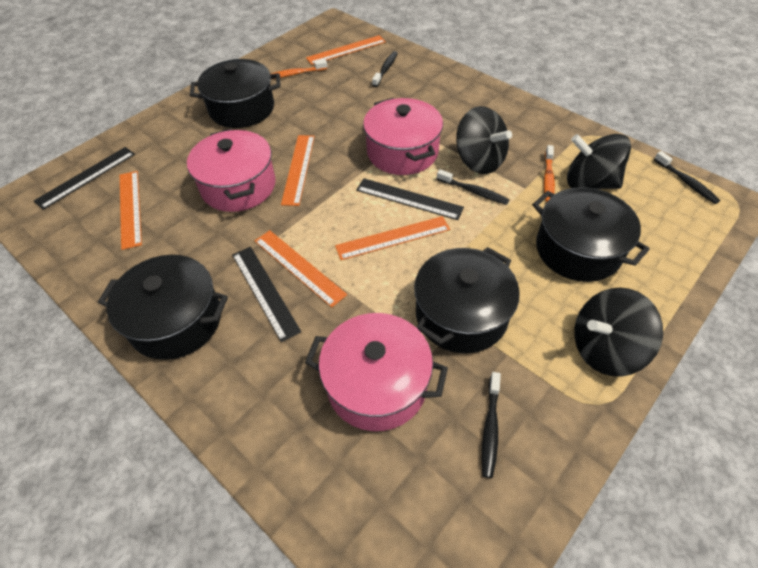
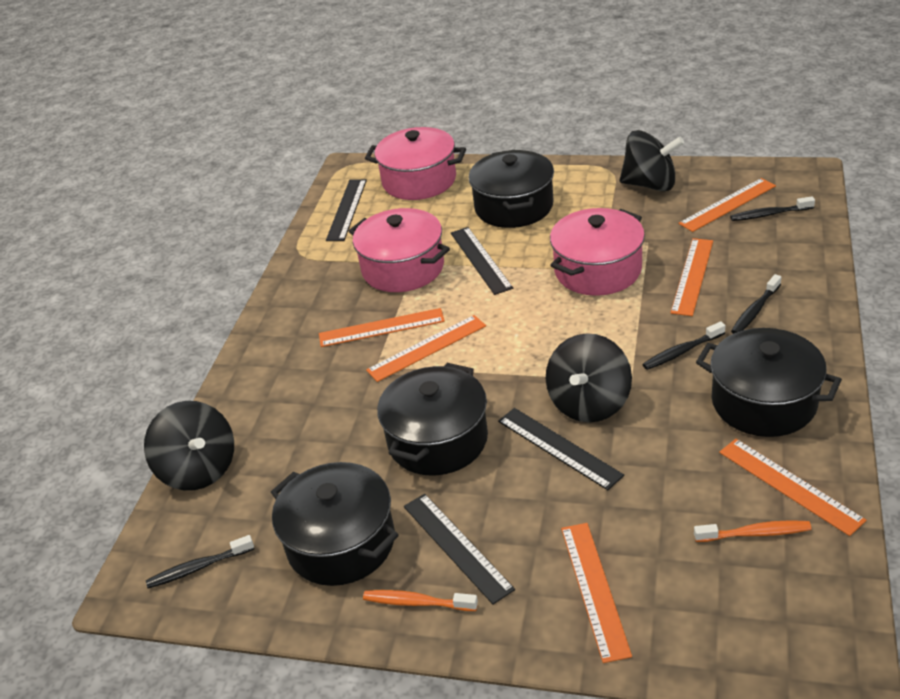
black ruler: 3 -> 4
orange ruler: 5 -> 6

